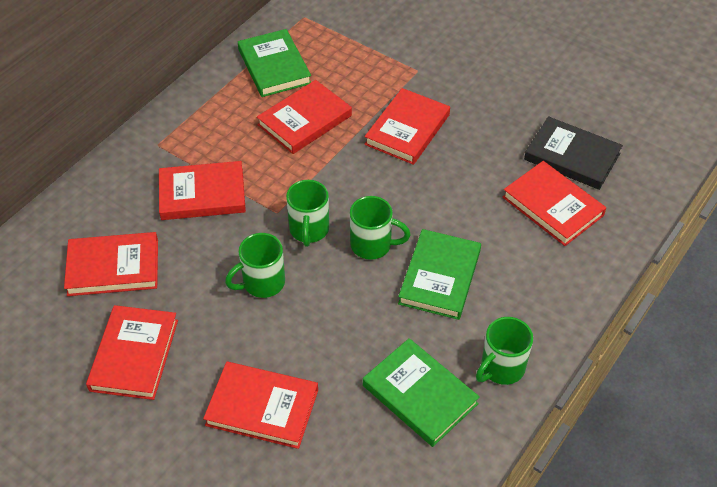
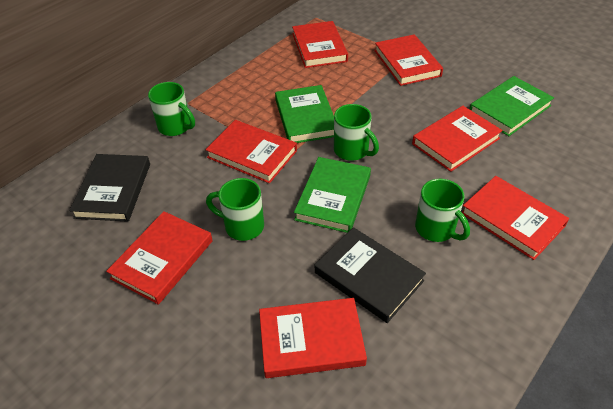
black book: 1 -> 2

